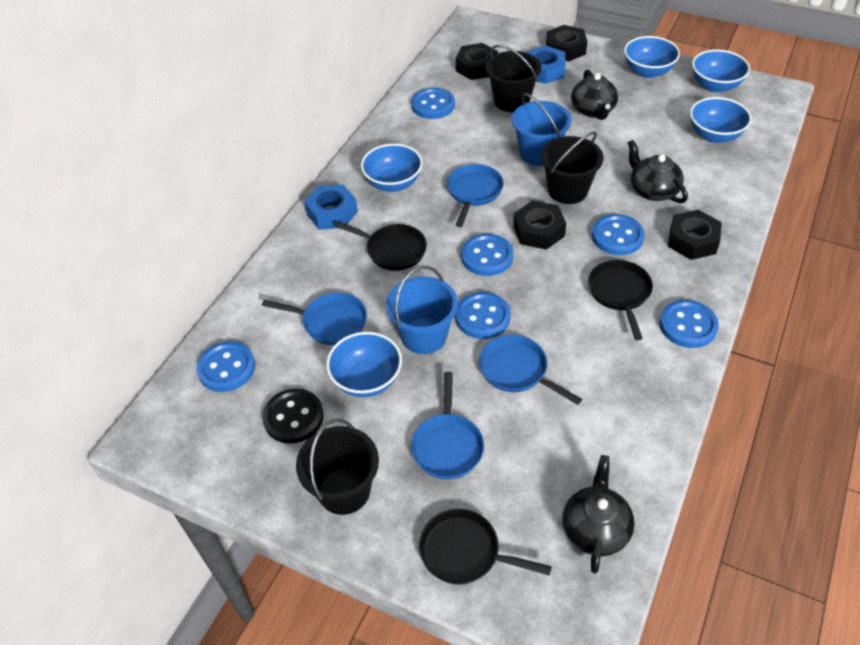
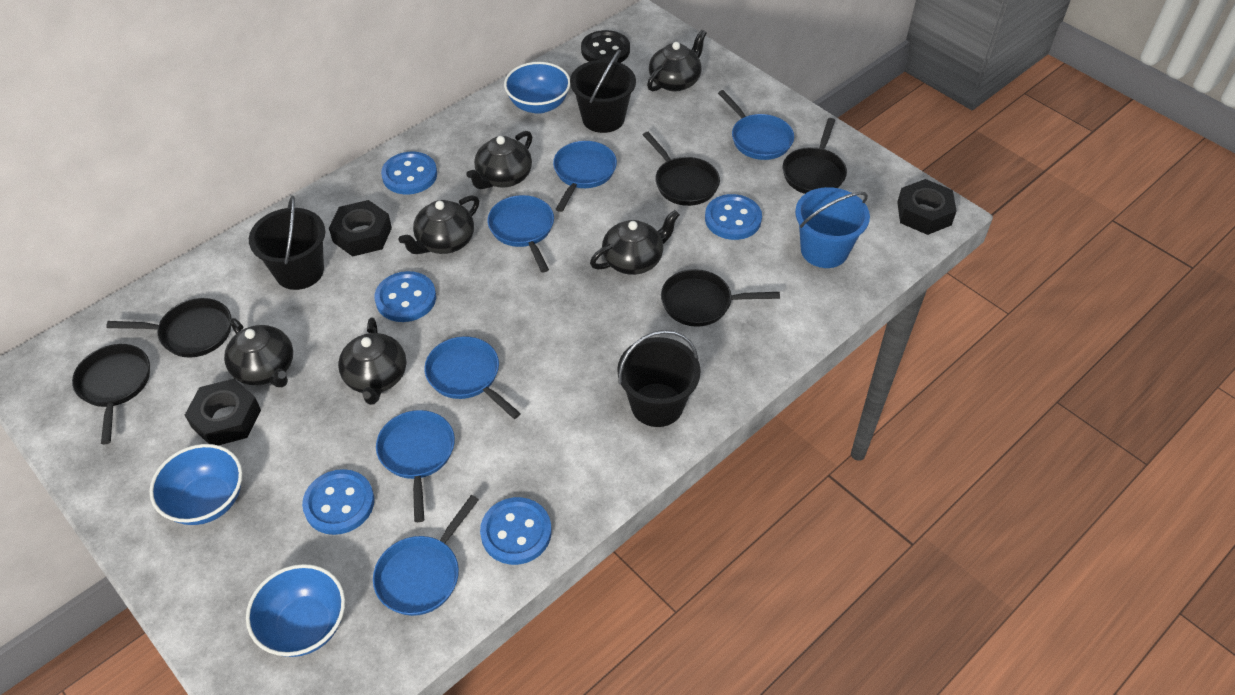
black nut: 4 -> 3
black pan: 3 -> 5
black teapot: 3 -> 6
blue bowl: 5 -> 3
blue bucket: 2 -> 1
blue button: 6 -> 5
blue nut: 2 -> 0
blue pan: 4 -> 6

